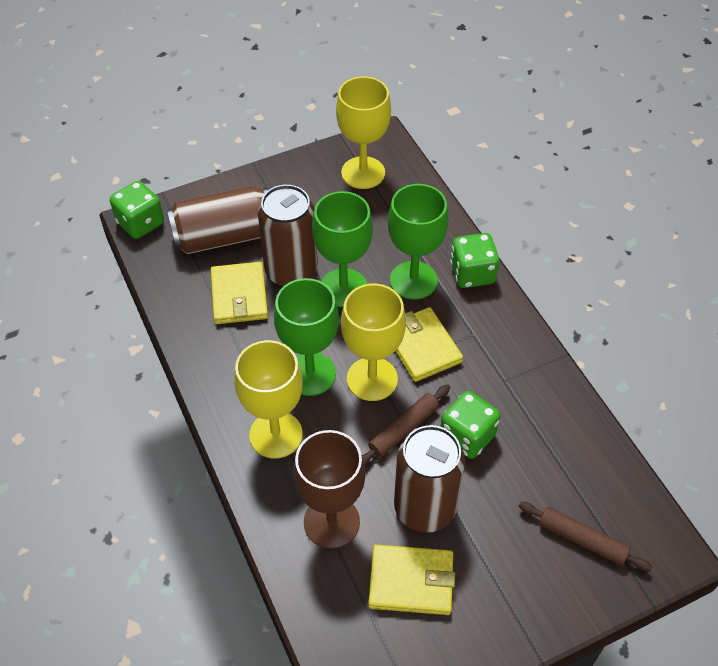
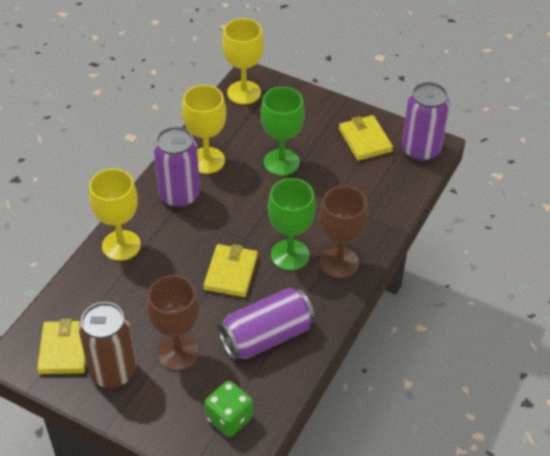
brown can: 3 -> 1
brown goblet: 1 -> 2
brown rolling pin: 2 -> 0
green dice: 3 -> 1
green goblet: 3 -> 2
purple can: 0 -> 3

